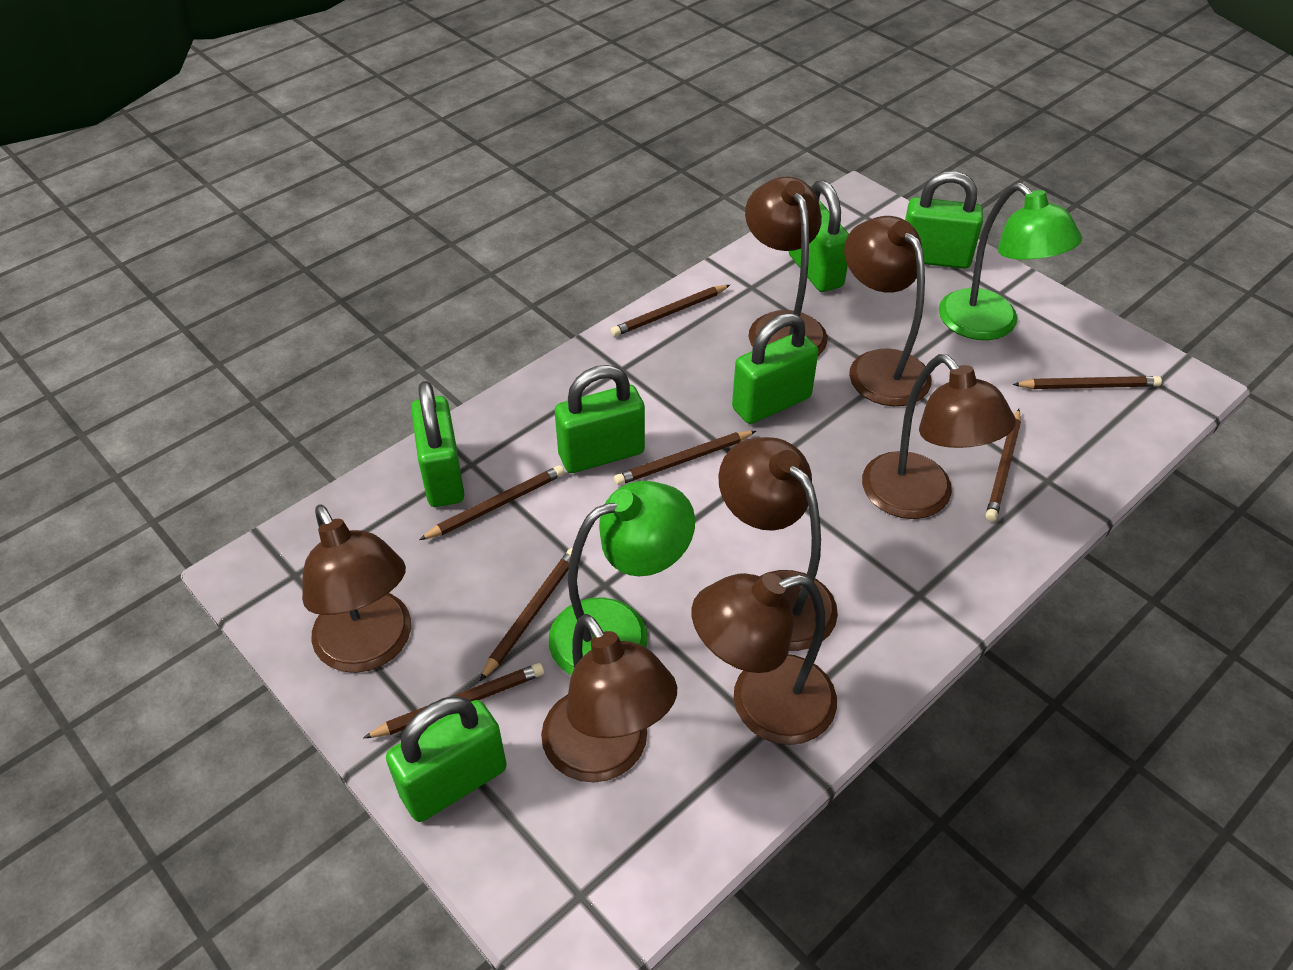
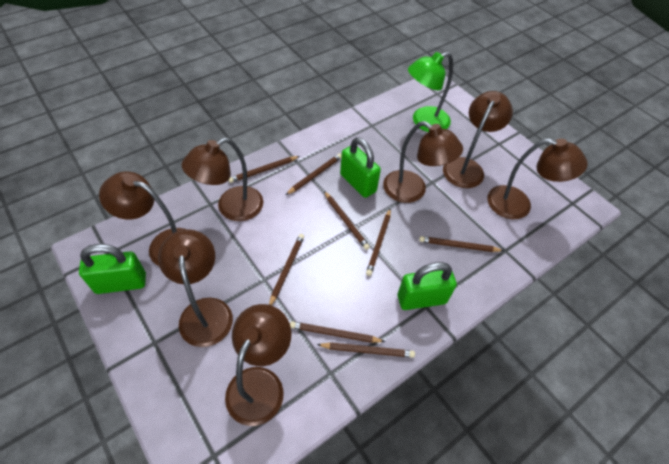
brown pencil: 7 -> 8
green lamp: 2 -> 1
green padlock: 6 -> 3

